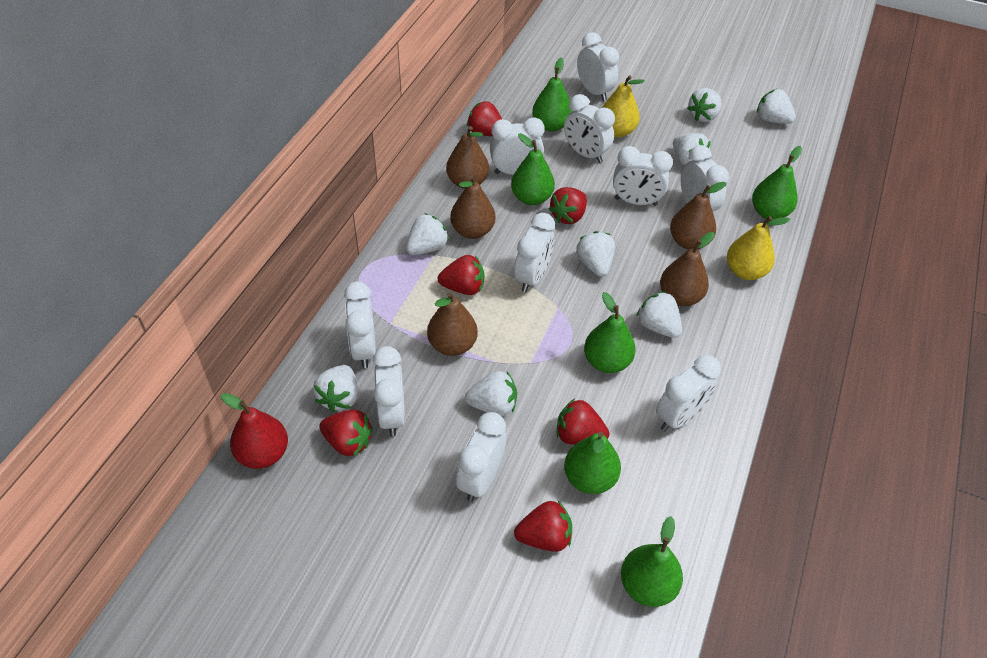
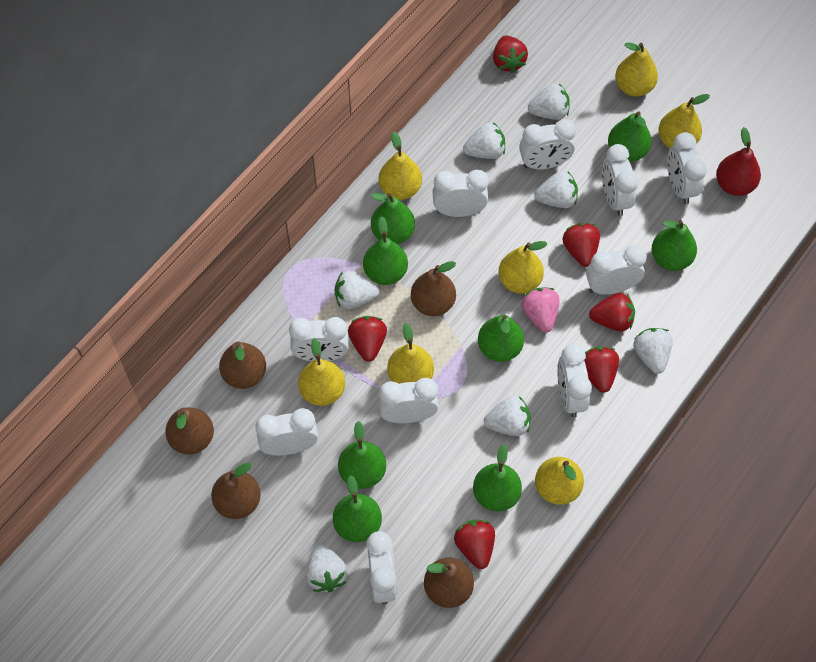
green pear: 6 -> 8
pink strawberry: 0 -> 1
white strawberry: 8 -> 7
yellow pear: 2 -> 7

